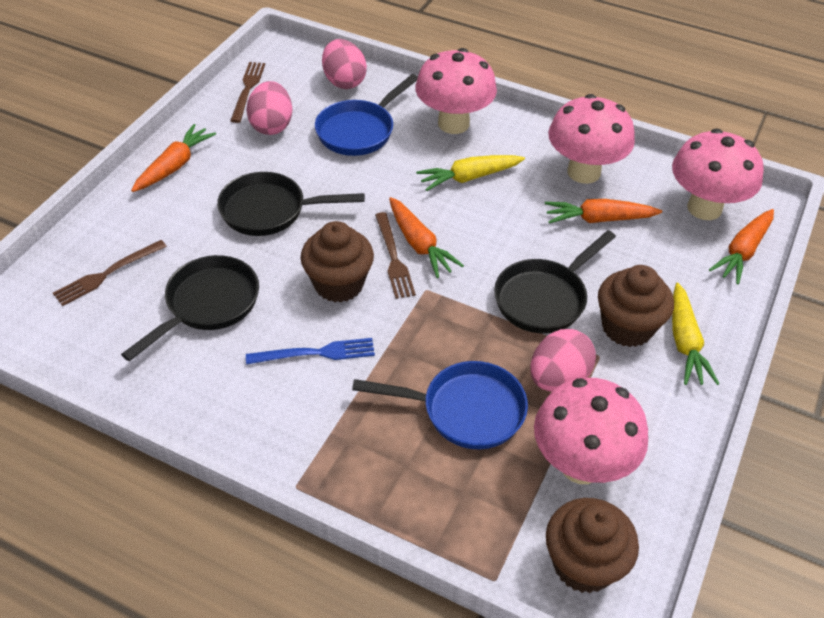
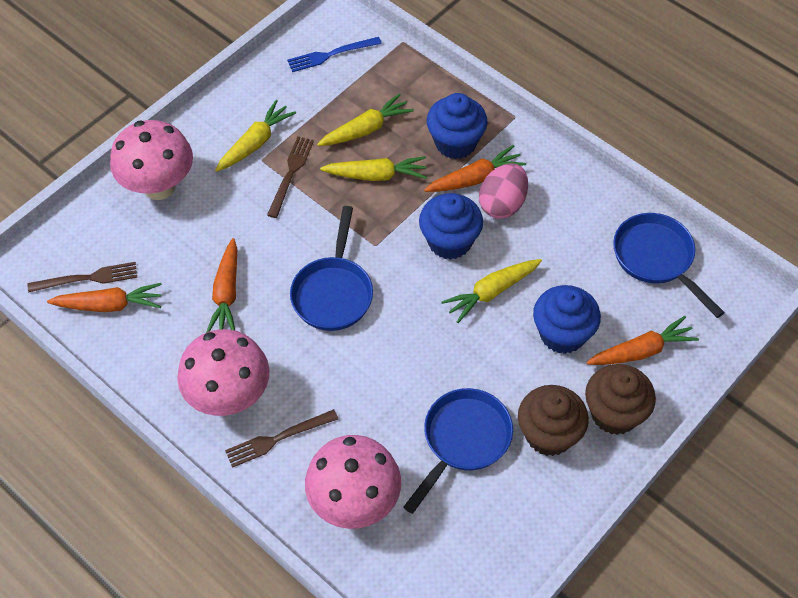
black pan: 3 -> 0
blue cupcake: 0 -> 3
blue pan: 2 -> 3
brown cupcake: 3 -> 2
pink egg: 3 -> 1
pink mushroom: 4 -> 3
yellow carrot: 2 -> 4

